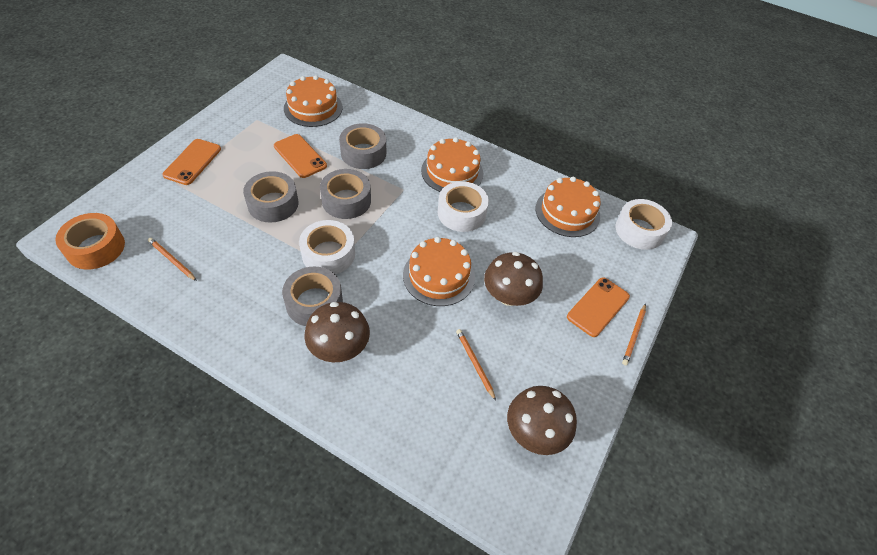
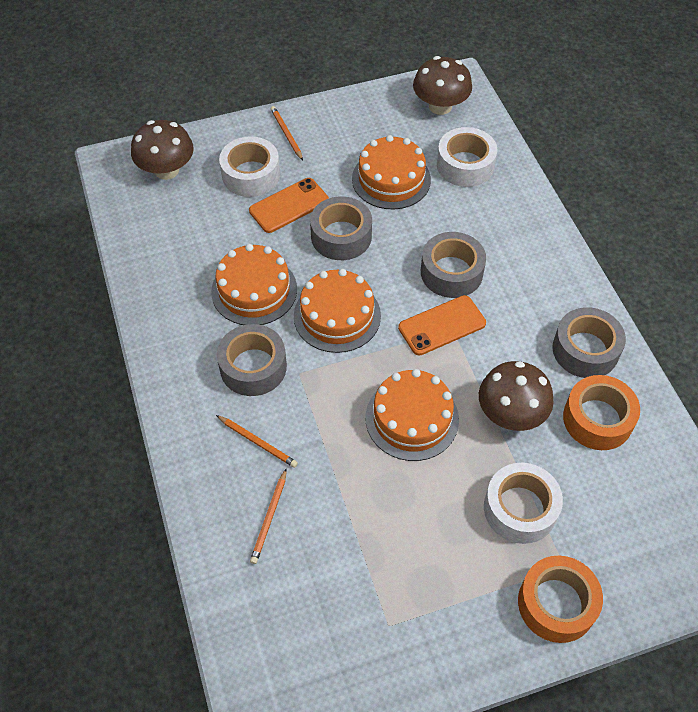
orange phone: 3 -> 2
orange tape: 1 -> 2

